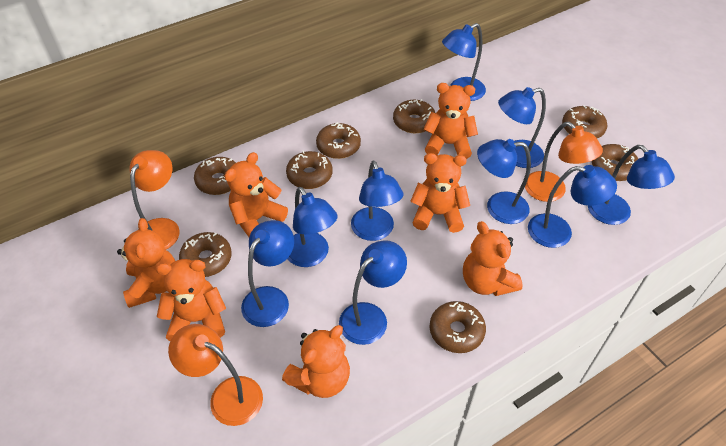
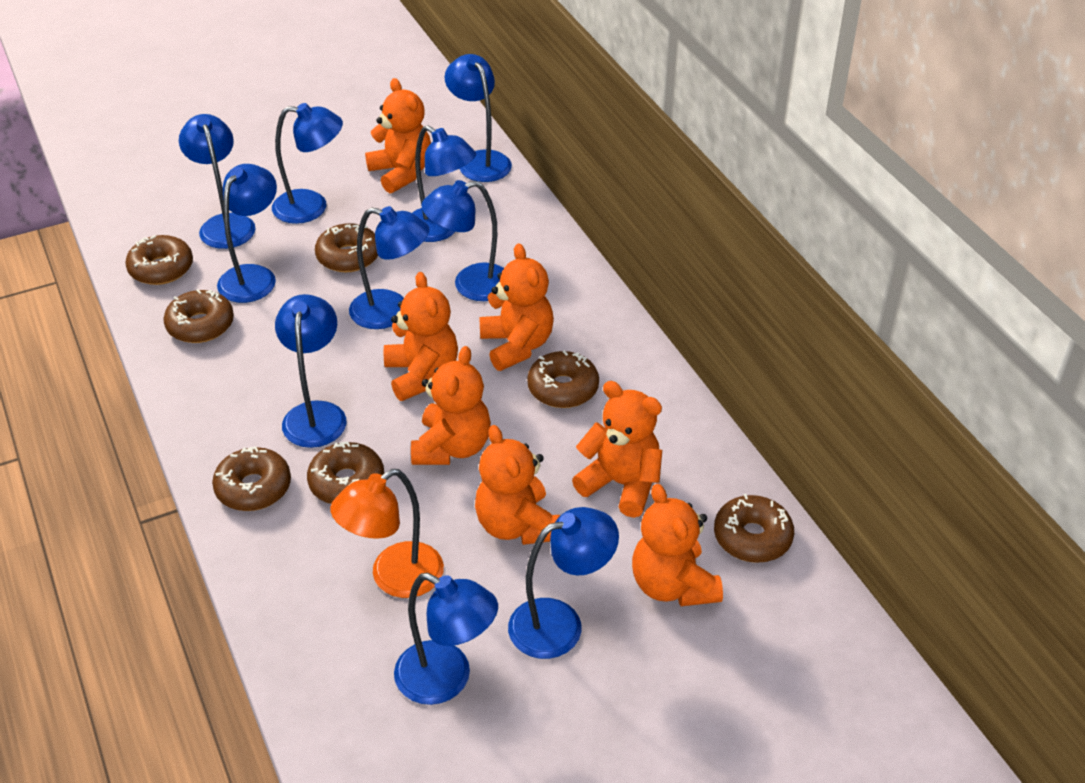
blue lamp: 9 -> 10
brown donut: 8 -> 7
orange lamp: 3 -> 1

